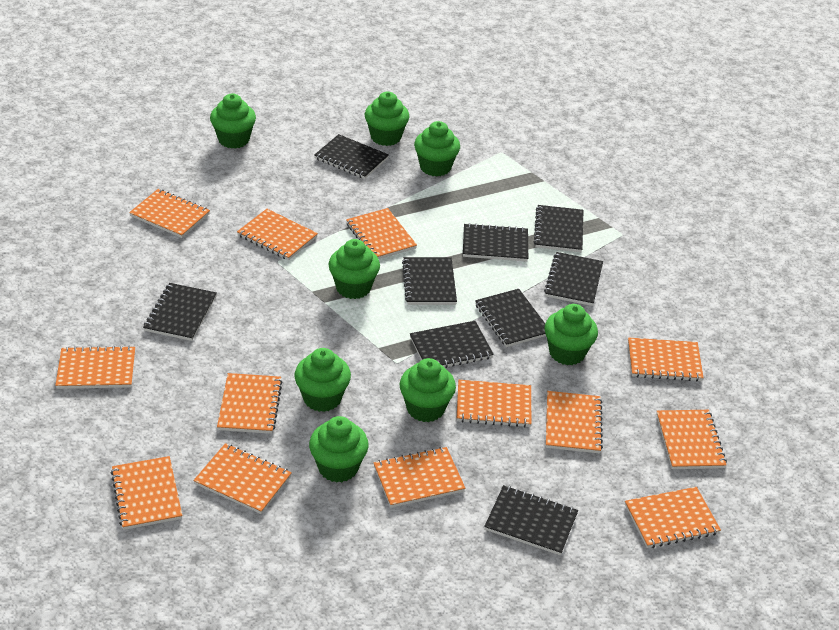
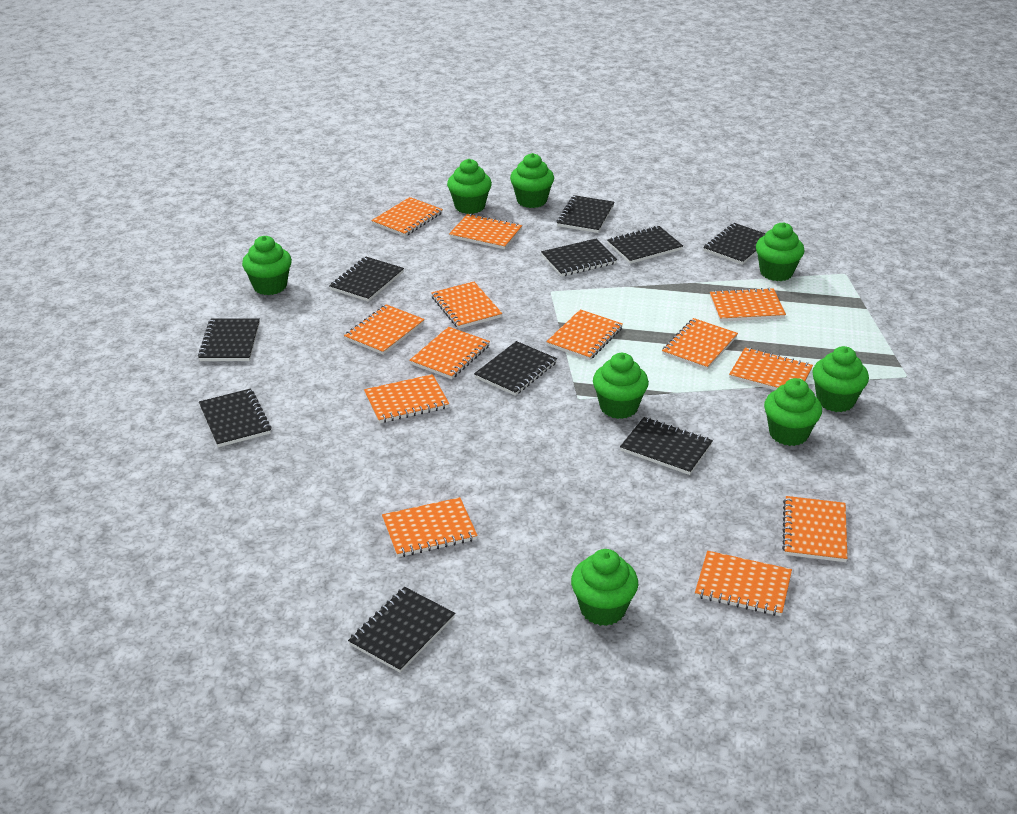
black notebook: 9 -> 10

